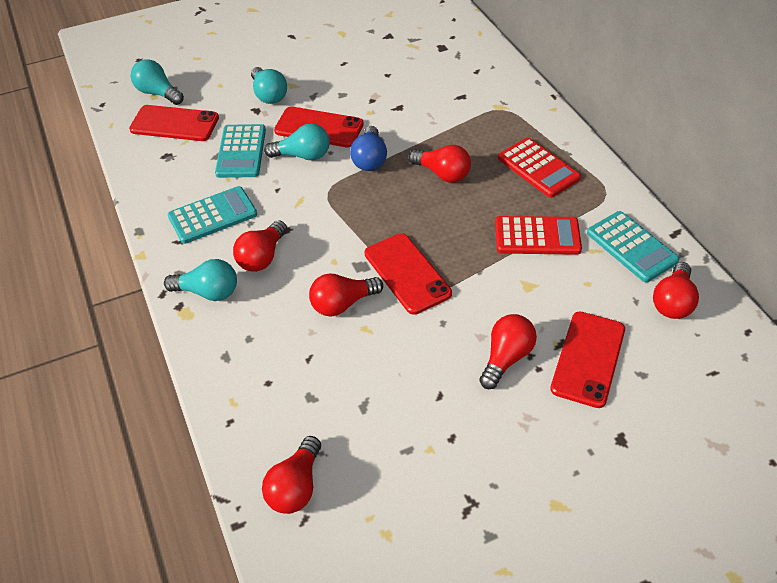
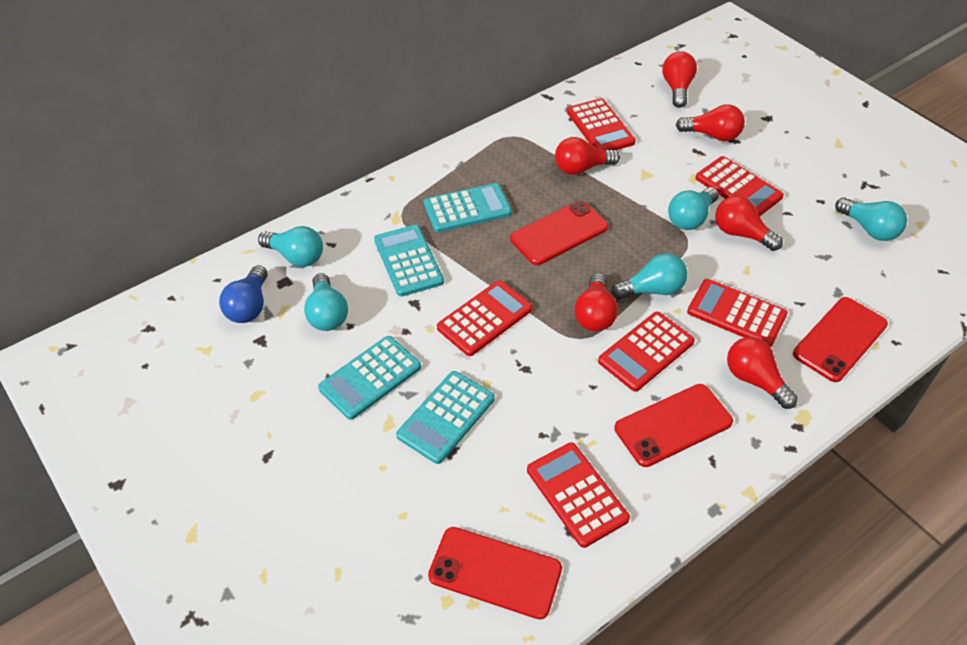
red calculator: 2 -> 6
turquoise calculator: 3 -> 4
turquoise light bulb: 4 -> 5

